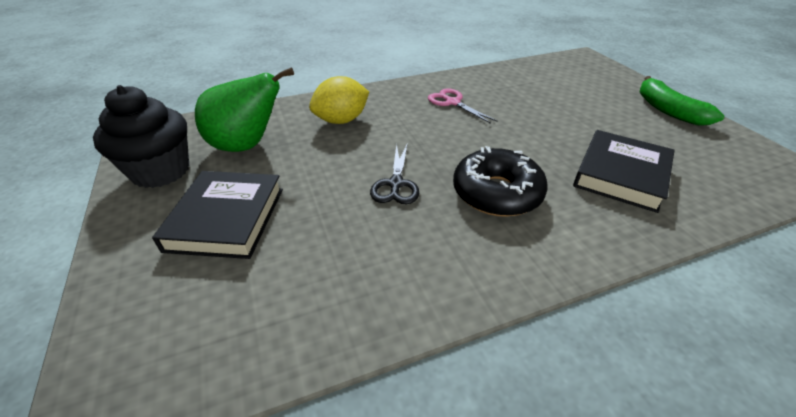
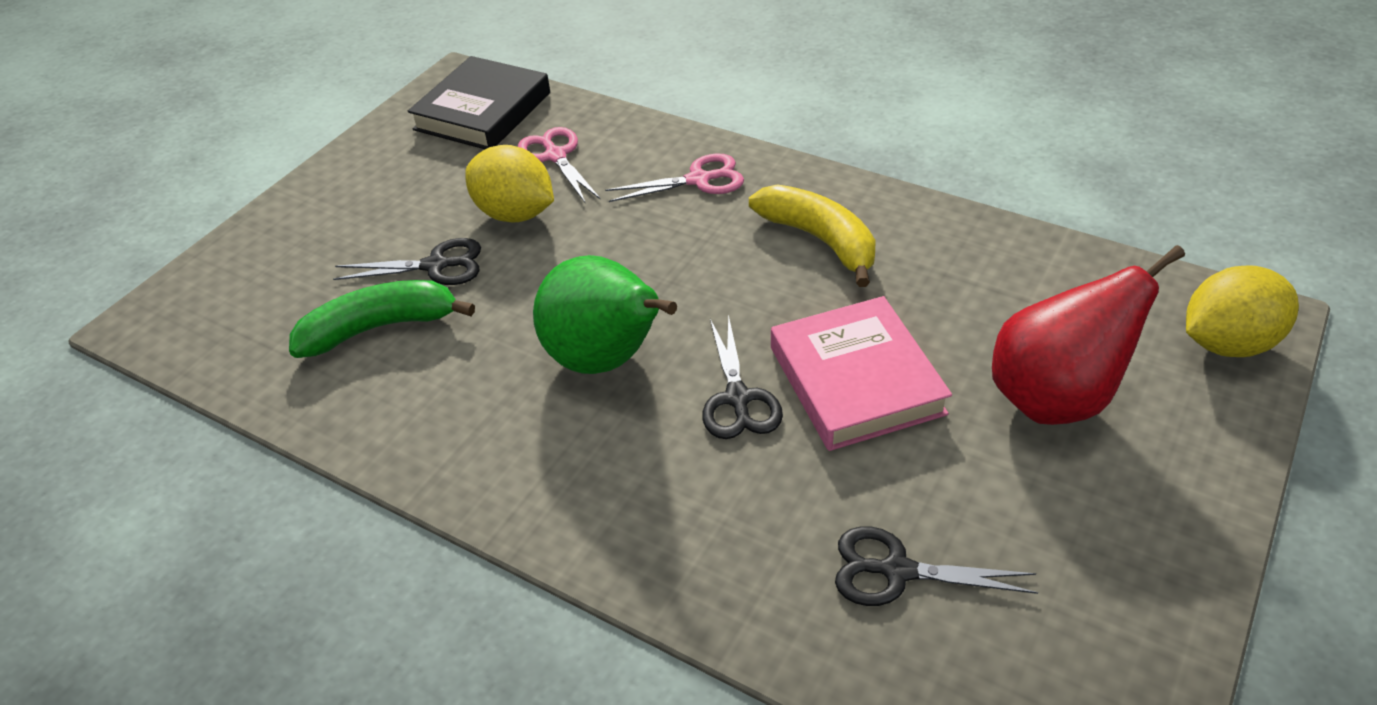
black book: 2 -> 1
black cupcake: 1 -> 0
black donut: 1 -> 0
black scissors: 1 -> 3
pink book: 0 -> 1
pink scissors: 1 -> 2
red pear: 0 -> 1
yellow banana: 0 -> 1
yellow lemon: 1 -> 2

